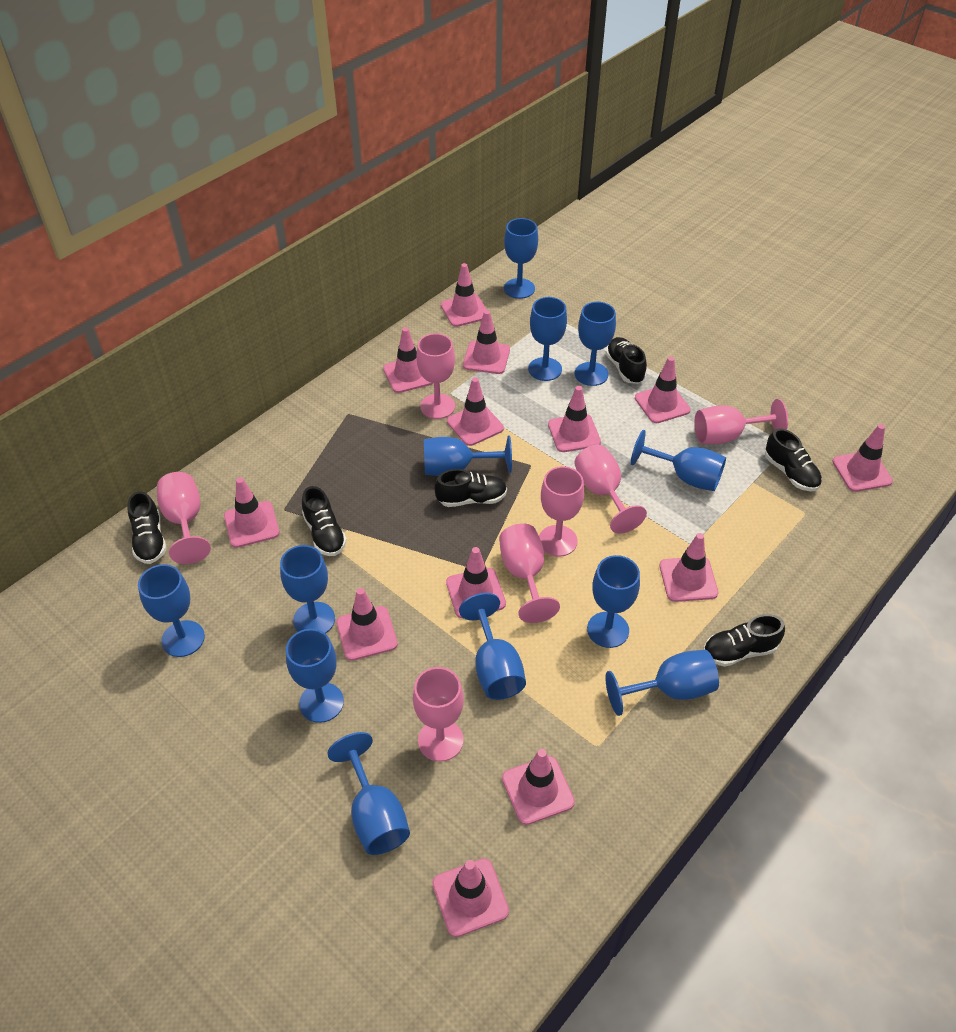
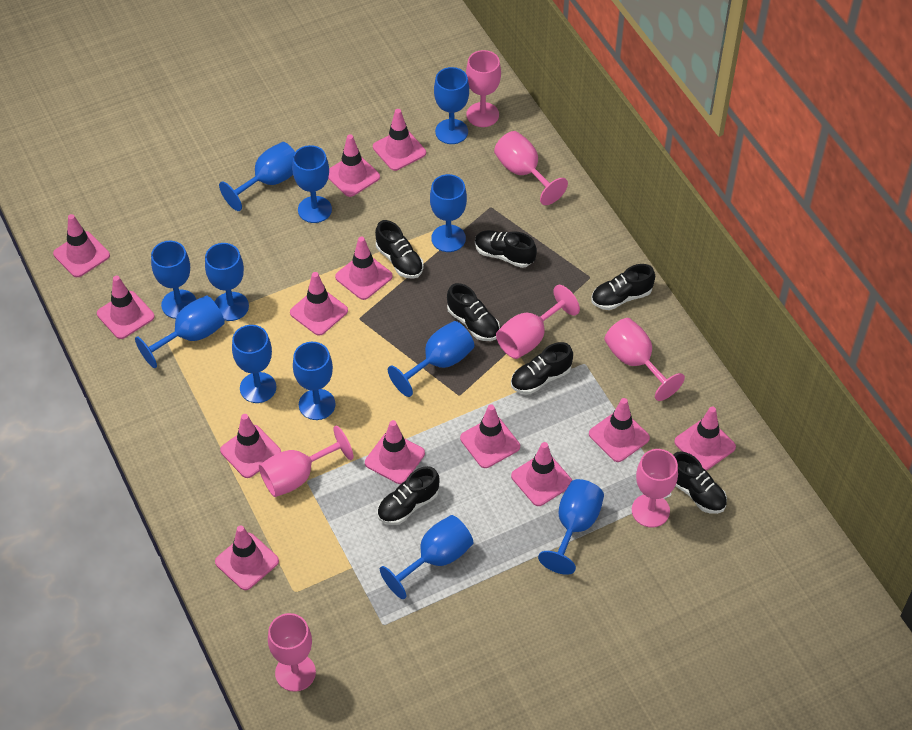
black shoe: 6 -> 7

